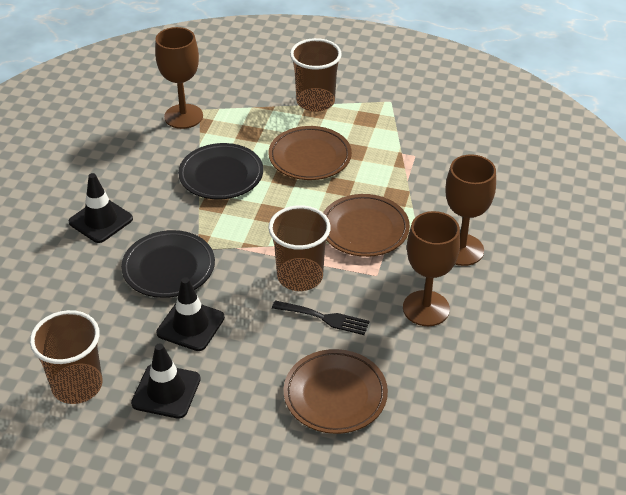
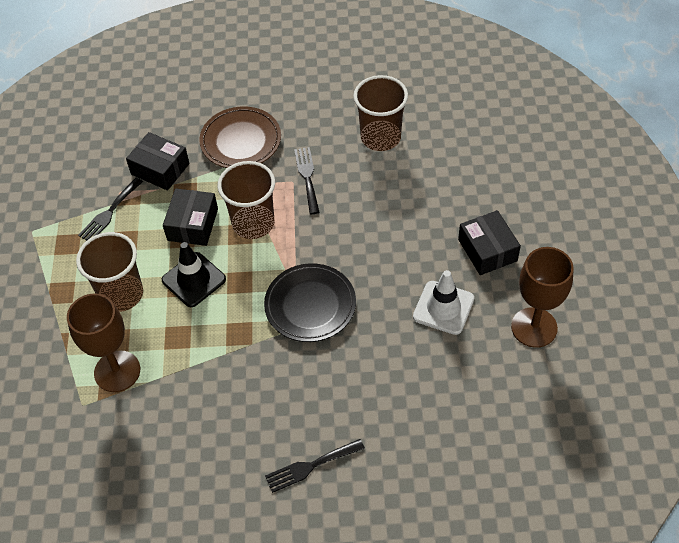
black box: 0 -> 3
black fork: 1 -> 3
black plate: 2 -> 1
black traffic cone: 3 -> 1
brown goblet: 3 -> 2
brown plate: 3 -> 1
white traffic cone: 0 -> 1

